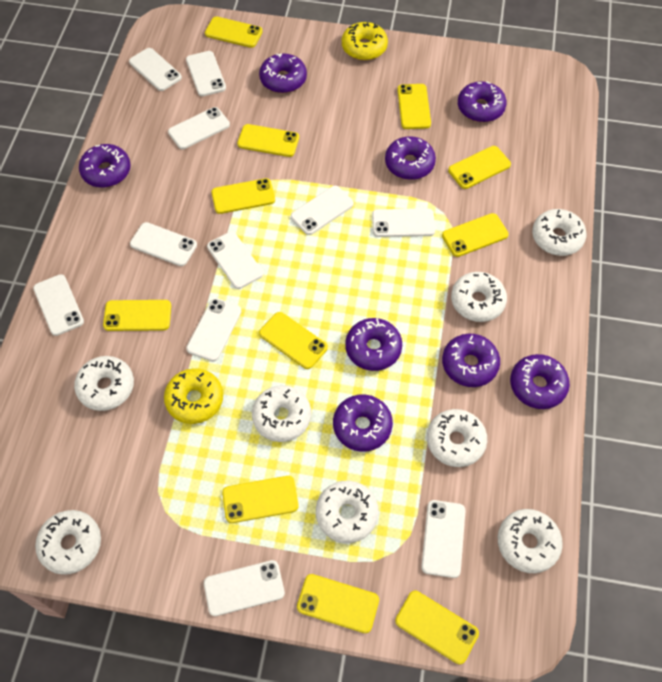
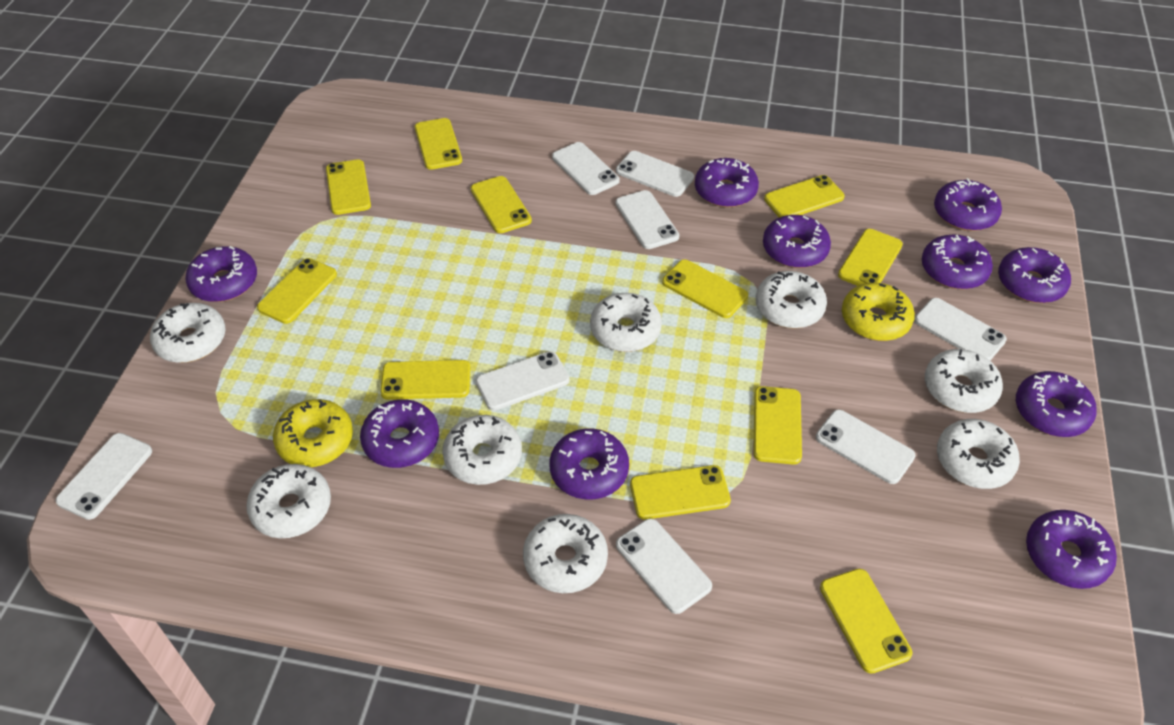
purple donut: 8 -> 10
white phone: 11 -> 8

